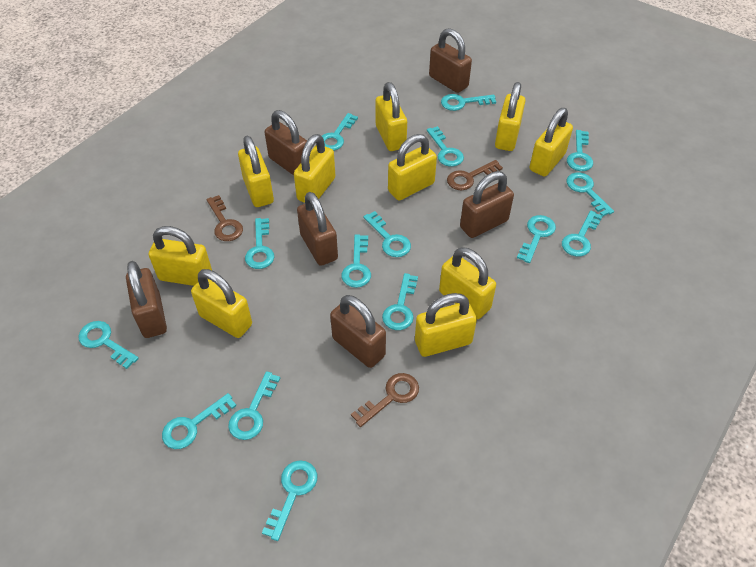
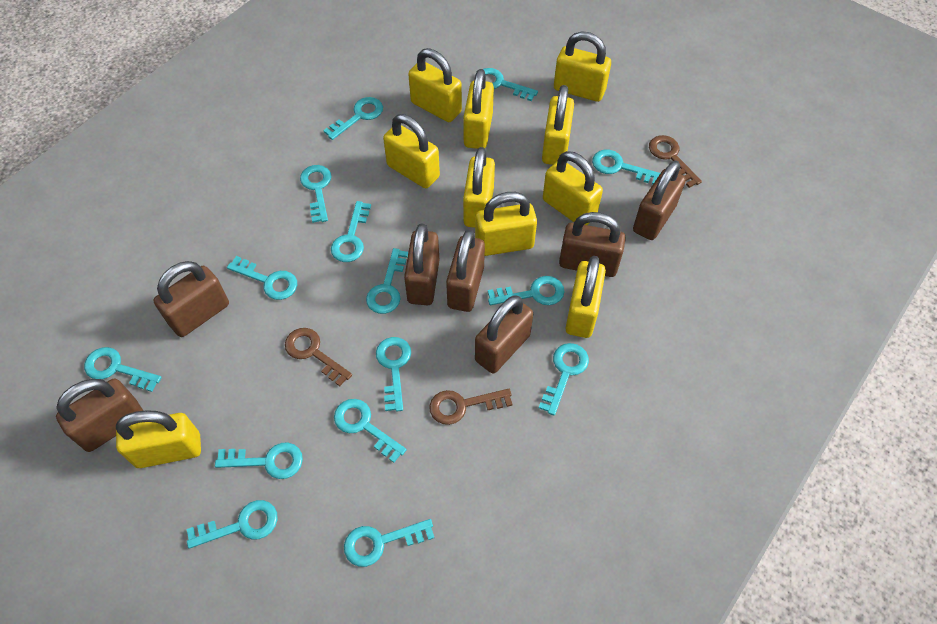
brown padlock: 6 -> 7

